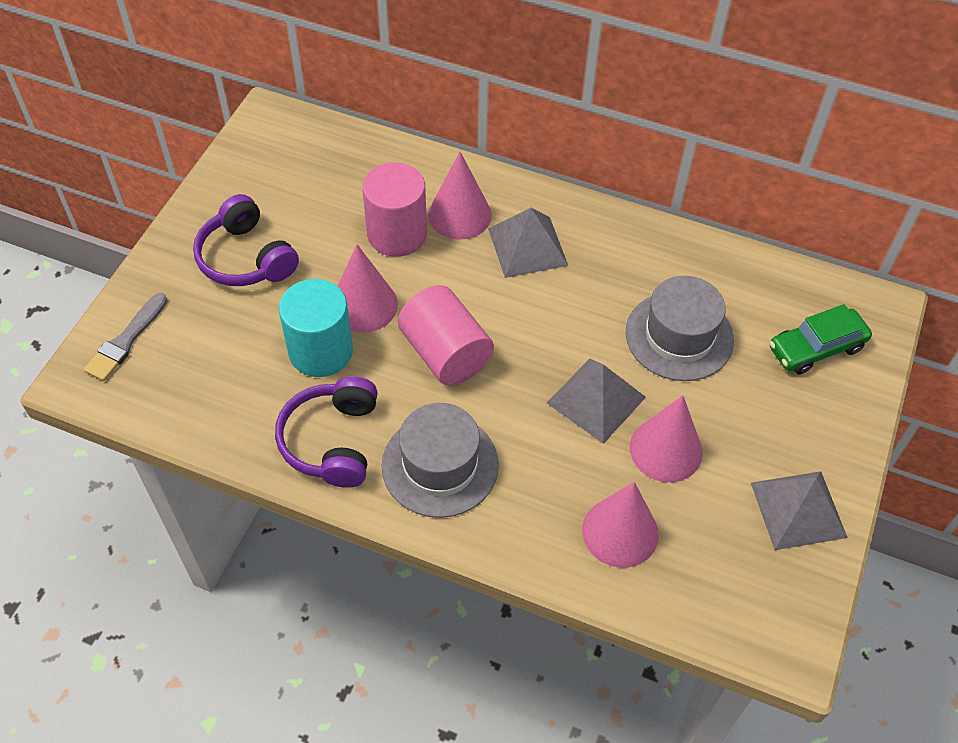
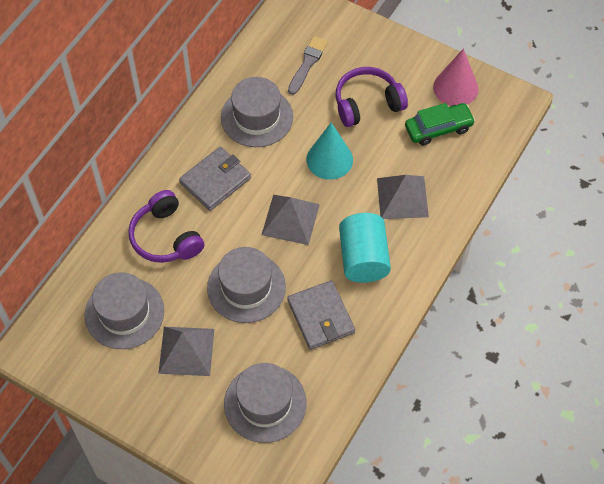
grey hat: 2 -> 4
grey wallet: 0 -> 2
pink cone: 4 -> 1
pink cylinder: 2 -> 0
turquoise cone: 0 -> 1

